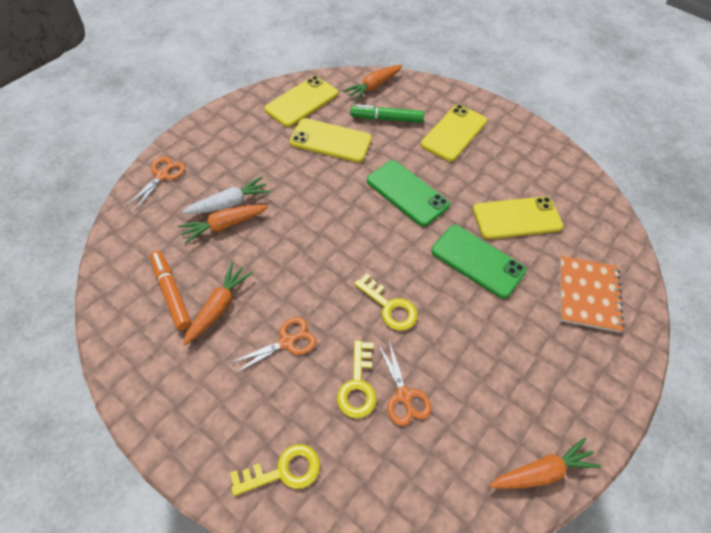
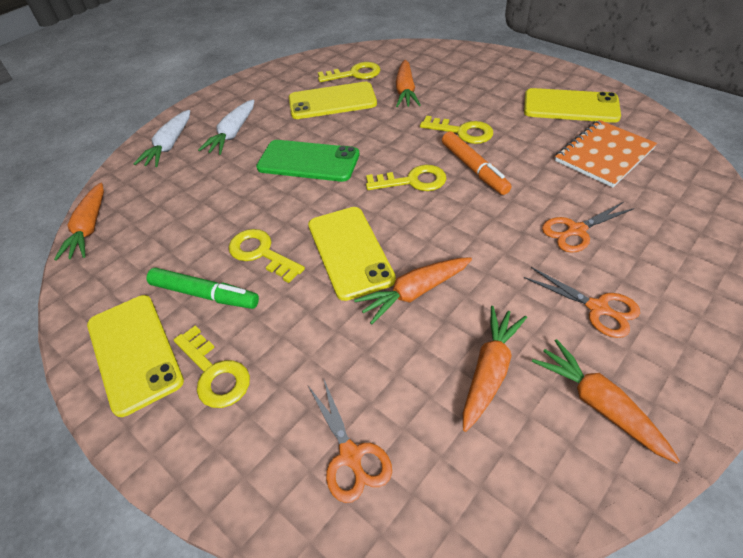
green phone: 2 -> 1
orange carrot: 4 -> 5
white carrot: 1 -> 2
yellow key: 3 -> 5

